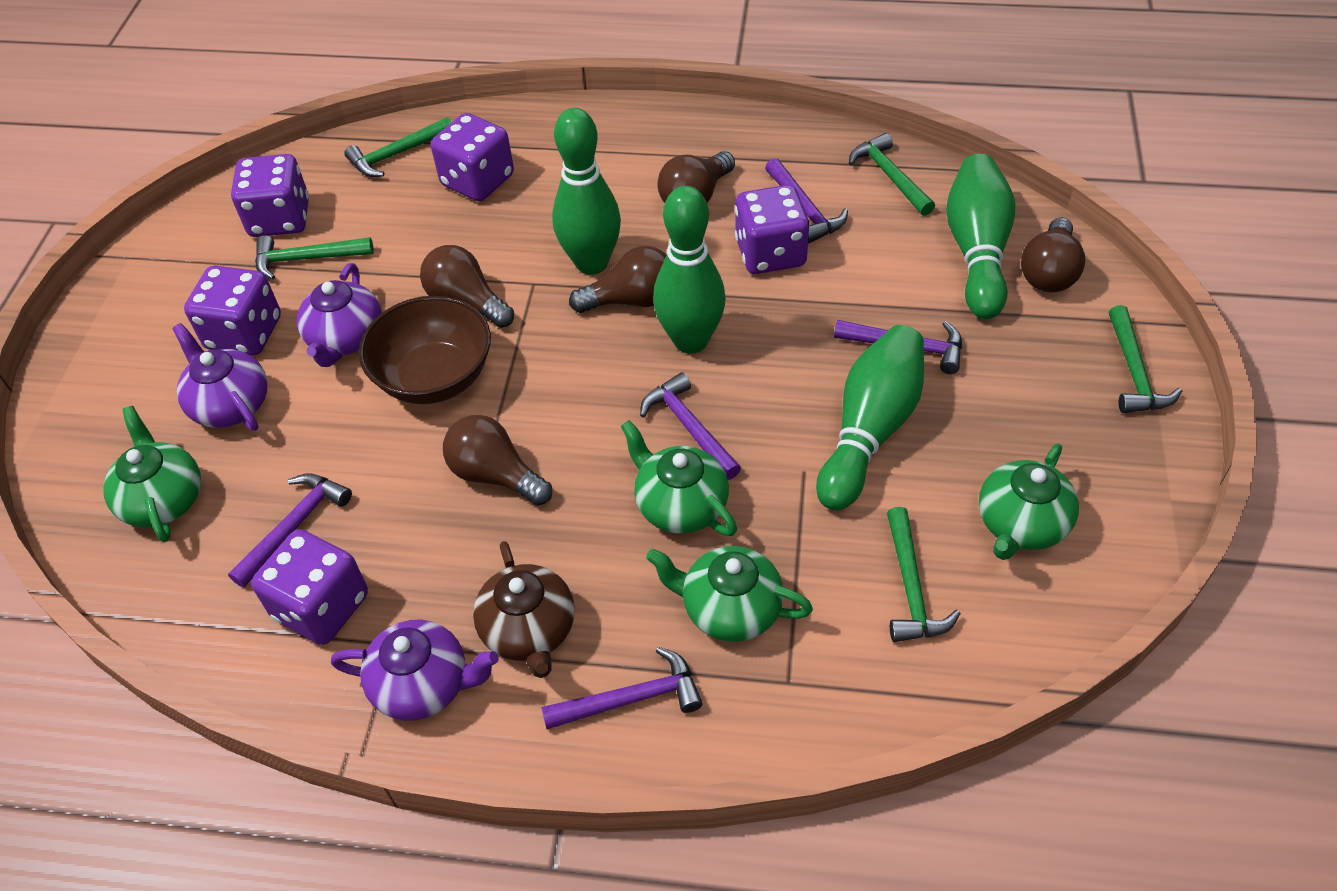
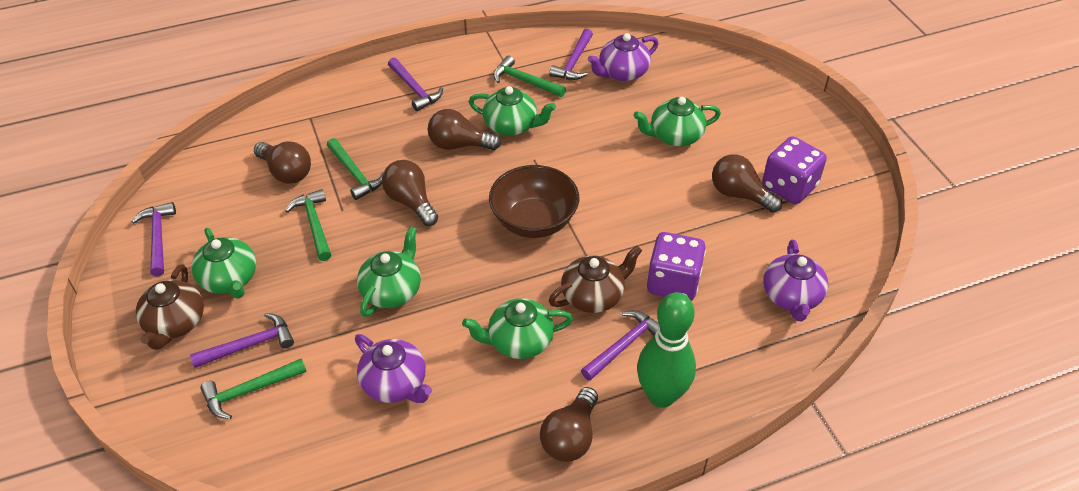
brown teapot: 1 -> 2
green bowling pin: 4 -> 1
green hammer: 5 -> 4
green teapot: 4 -> 5
purple dice: 5 -> 2

